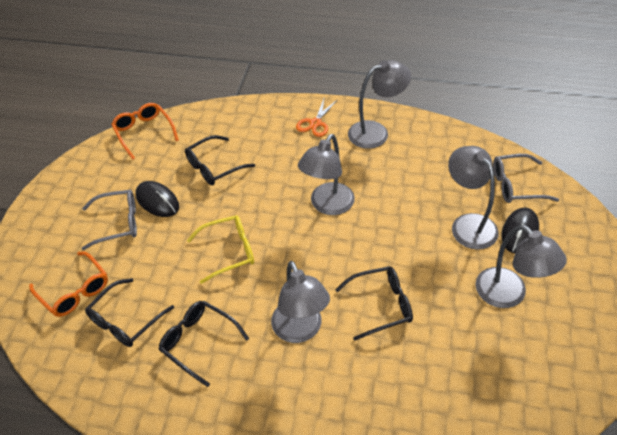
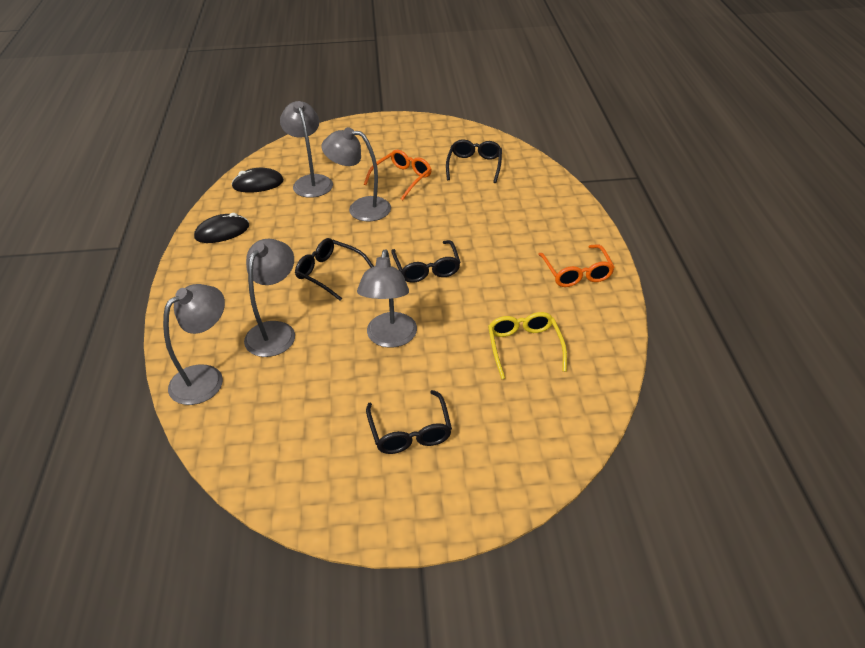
grey glasses: 2 -> 0
orange scissors: 1 -> 0

